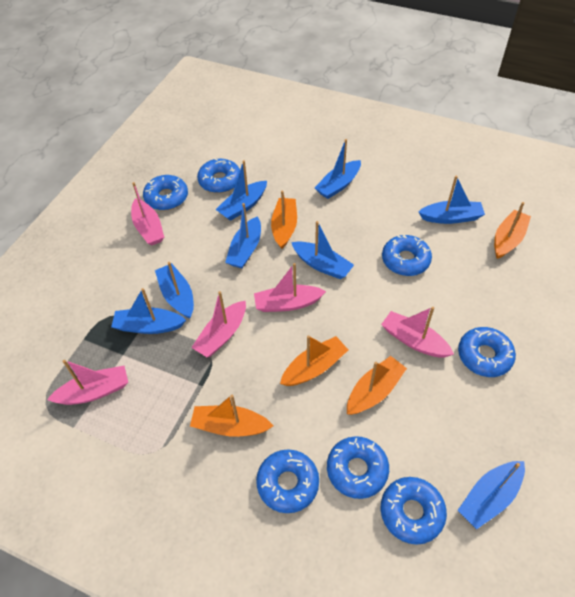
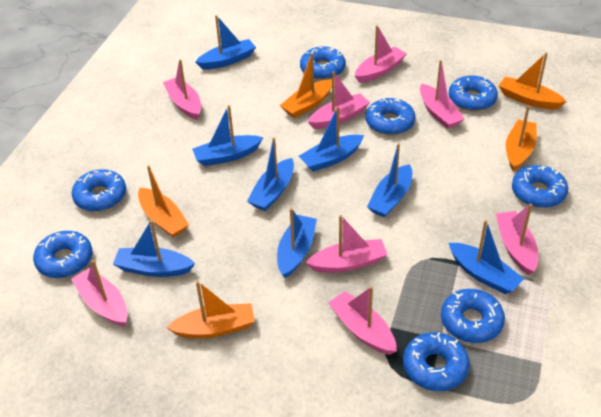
blue donut: 7 -> 8
pink boat: 5 -> 8

